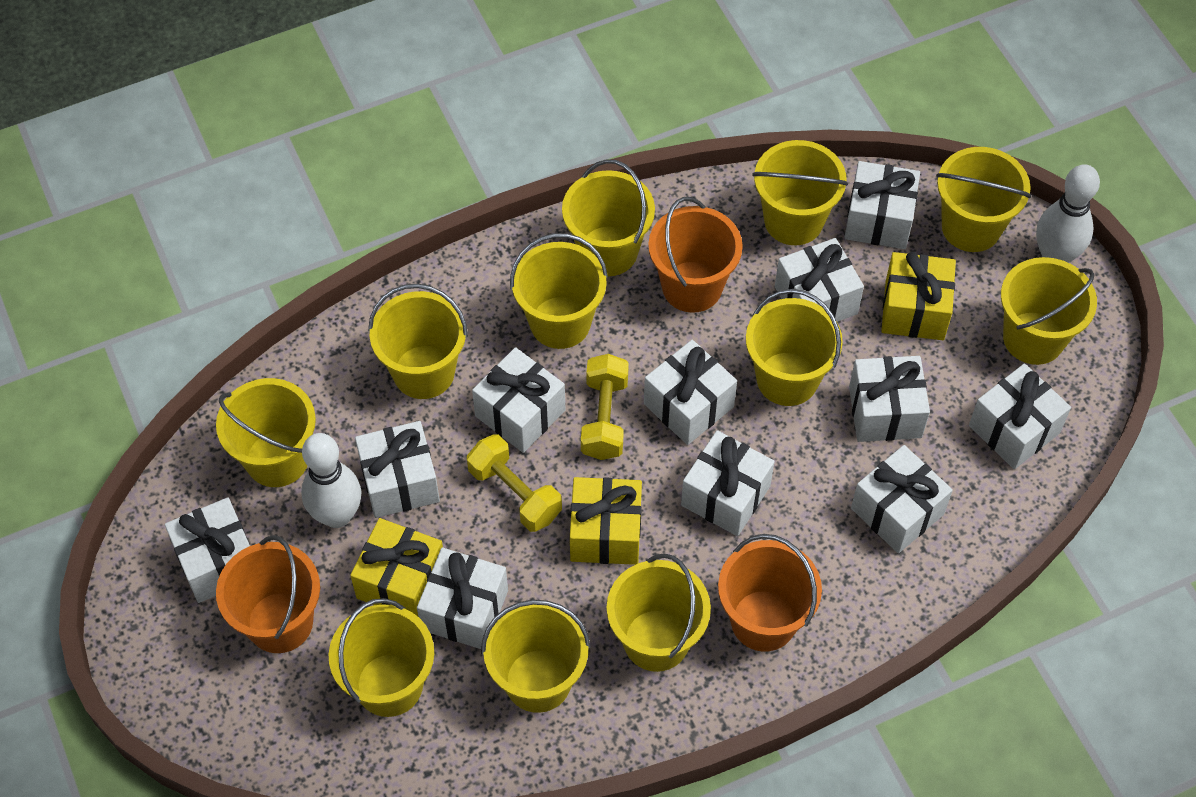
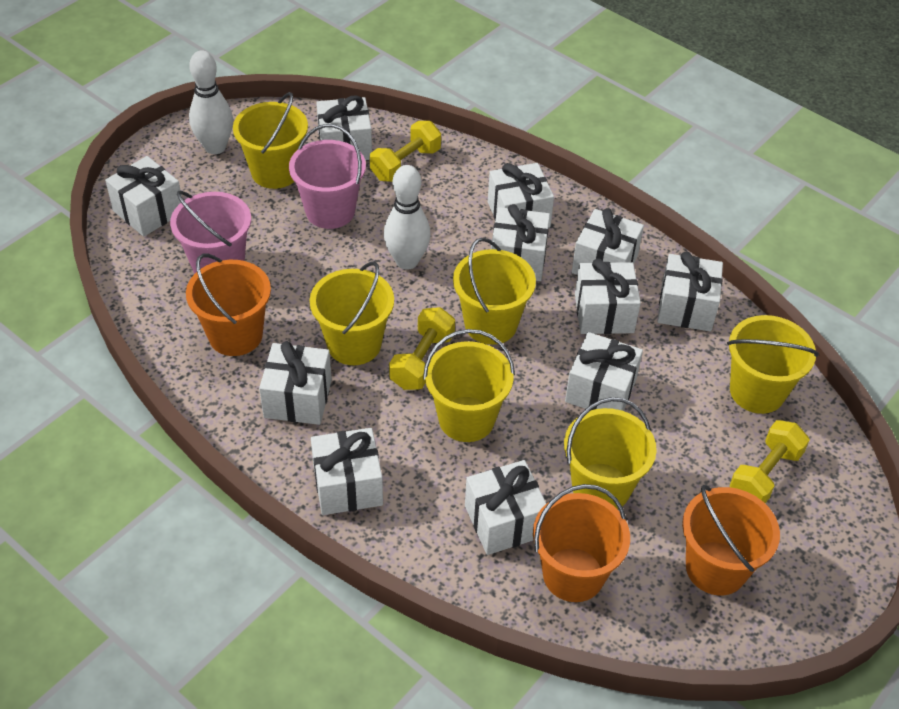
pink bucket: 0 -> 2
yellow bucket: 11 -> 6
yellow dumbbell: 2 -> 3
yellow gift: 3 -> 0

